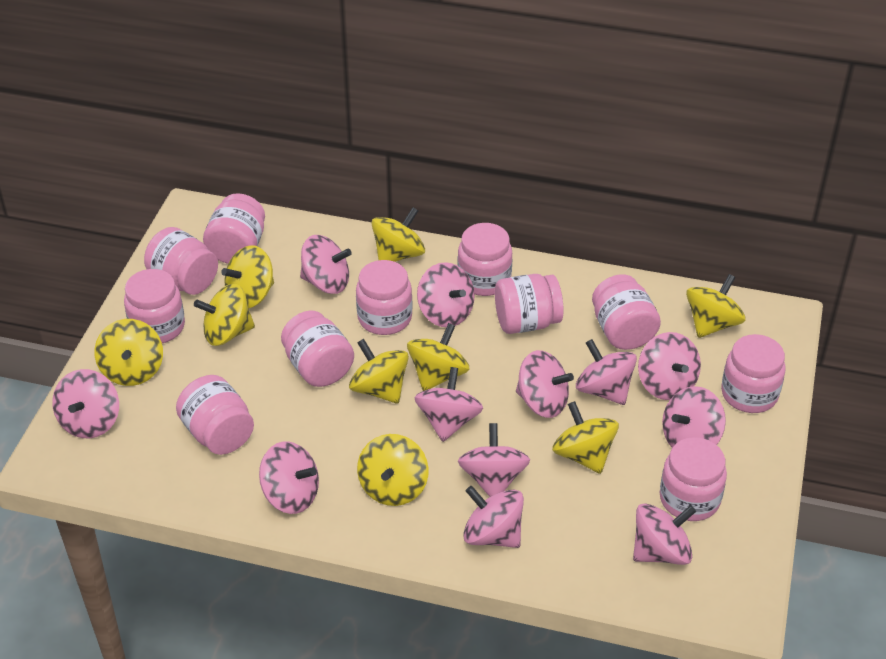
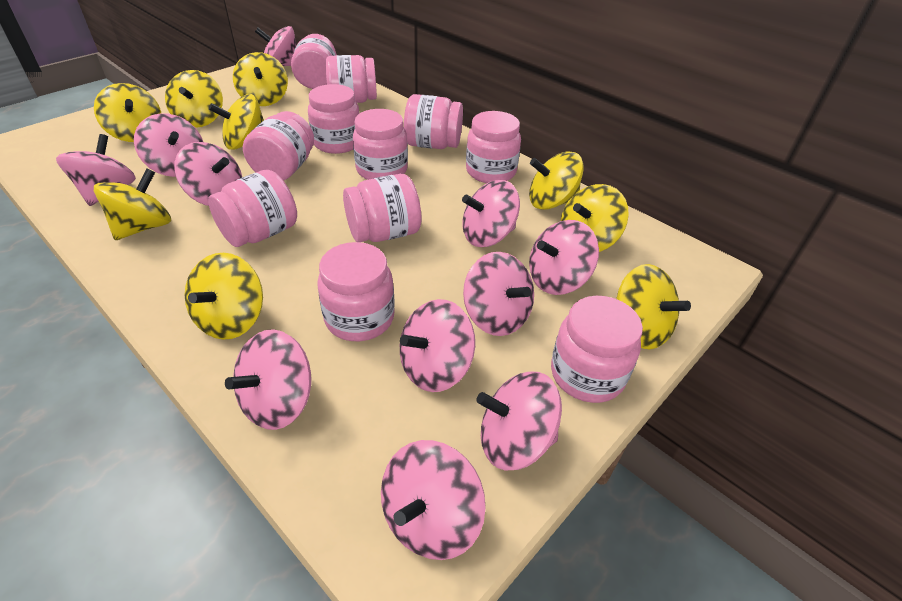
pink spinning top: 12 -> 11

